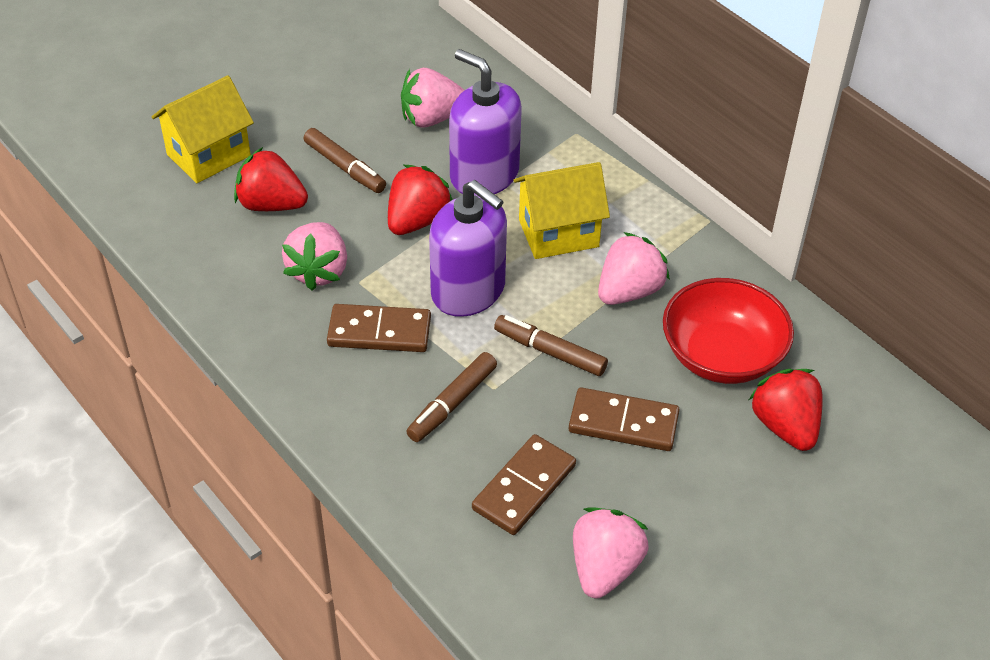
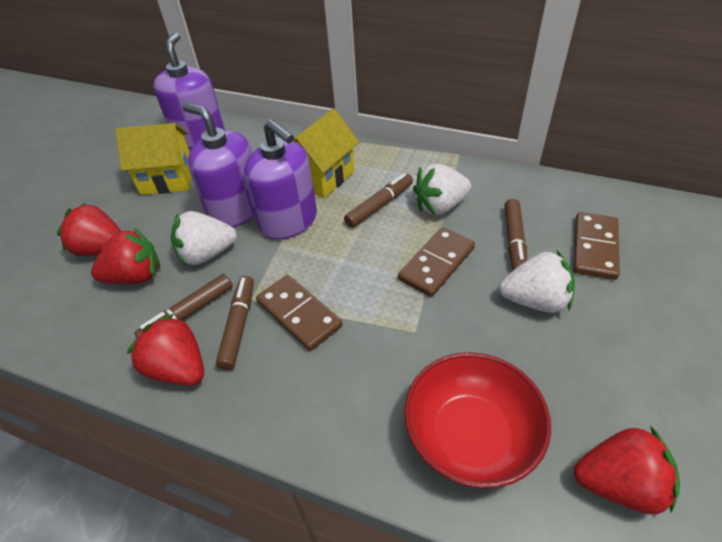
brown marker: 3 -> 4
pink strawberry: 4 -> 0
purple soap dispenser: 2 -> 3
red strawberry: 3 -> 4
white strawberry: 0 -> 3

